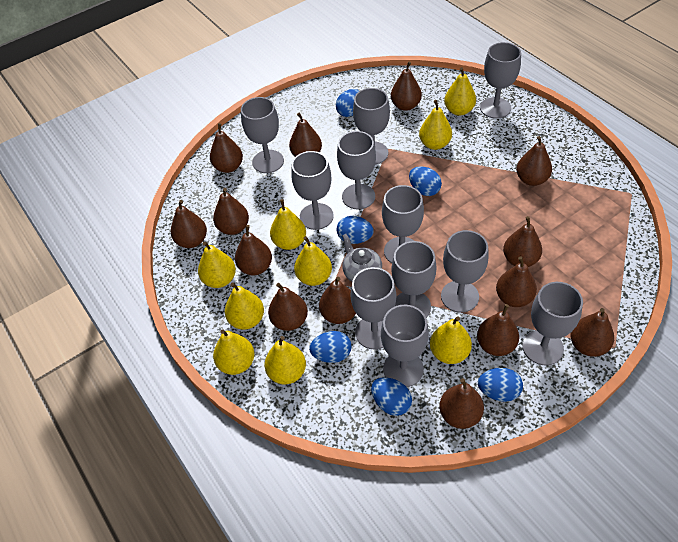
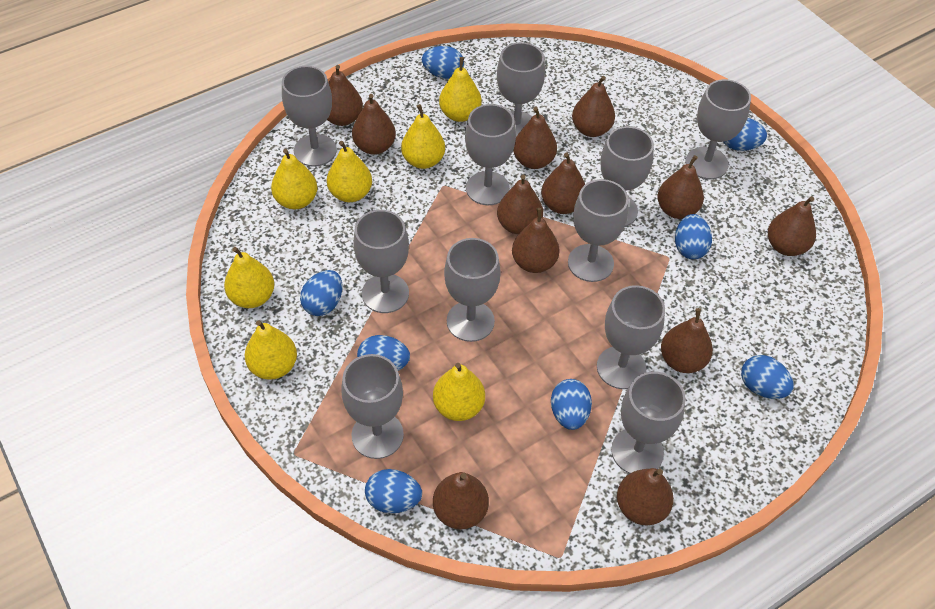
blue egg: 6 -> 8
brown pear: 14 -> 12
grey teapot: 1 -> 0
yellow pear: 9 -> 7

